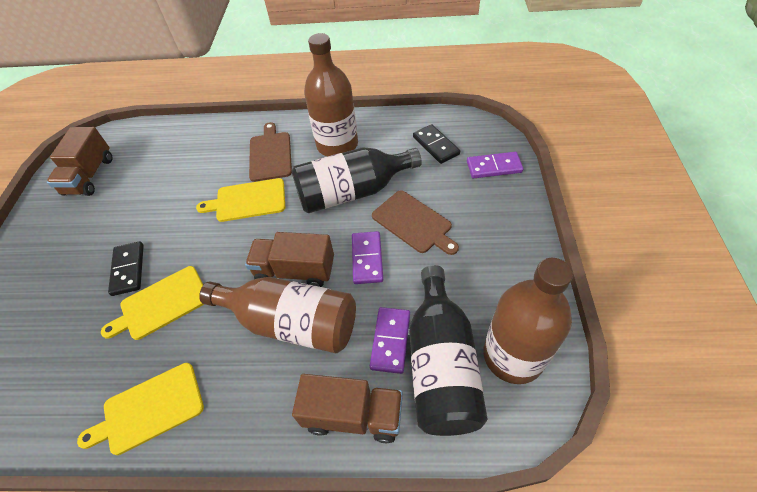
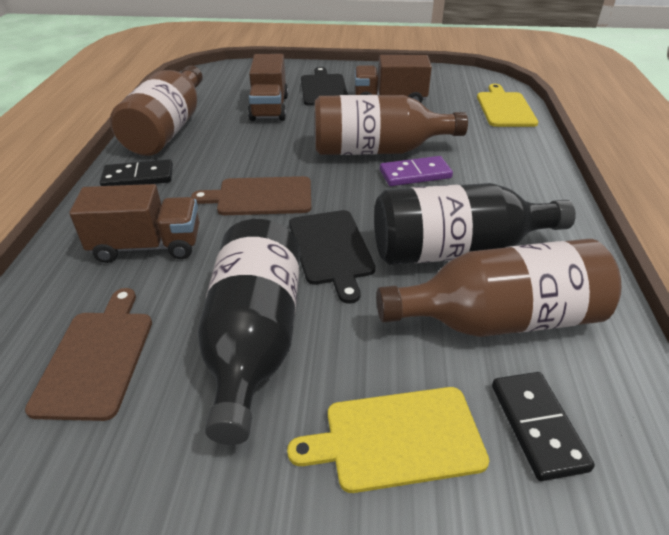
black cutting board: 0 -> 2
purple domino: 3 -> 1
yellow cutting board: 3 -> 2

